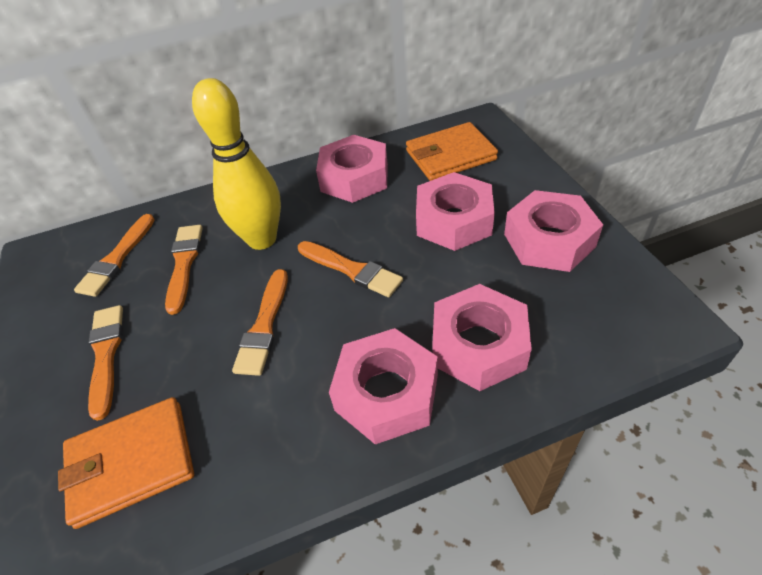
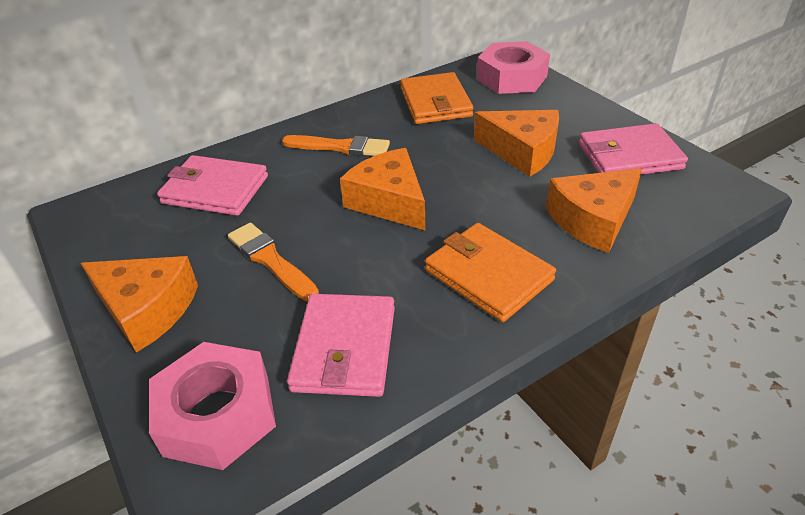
orange brush: 5 -> 2
orange cheese: 0 -> 4
pink nut: 5 -> 2
pink wallet: 0 -> 3
yellow bowling pin: 1 -> 0

